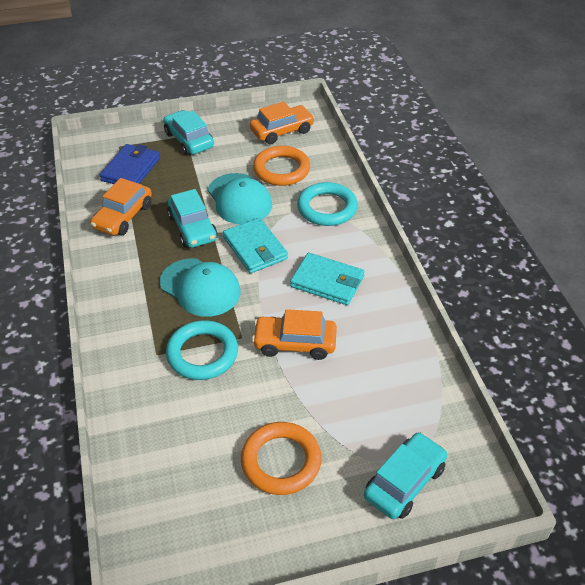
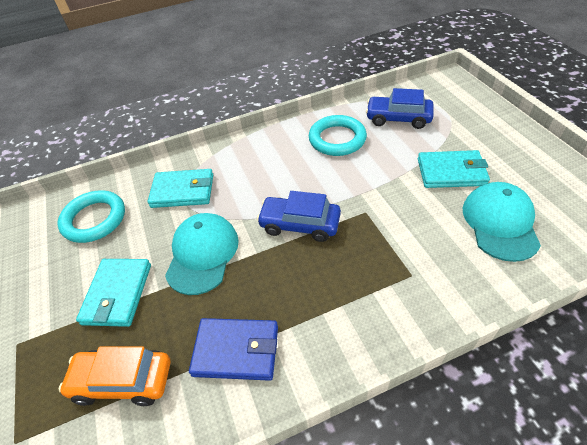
blue car: 0 -> 2
orange car: 3 -> 1
orange ring: 2 -> 0
turquoise car: 3 -> 0
turquoise wallet: 2 -> 3

